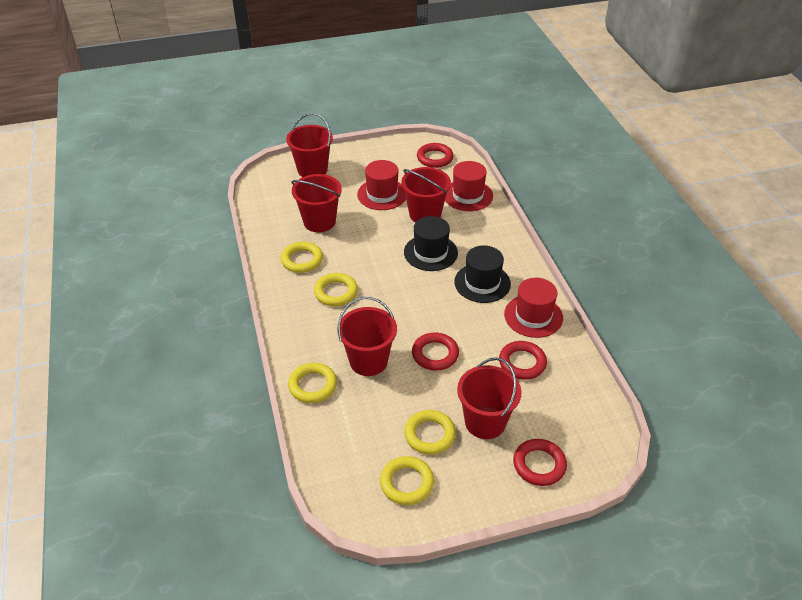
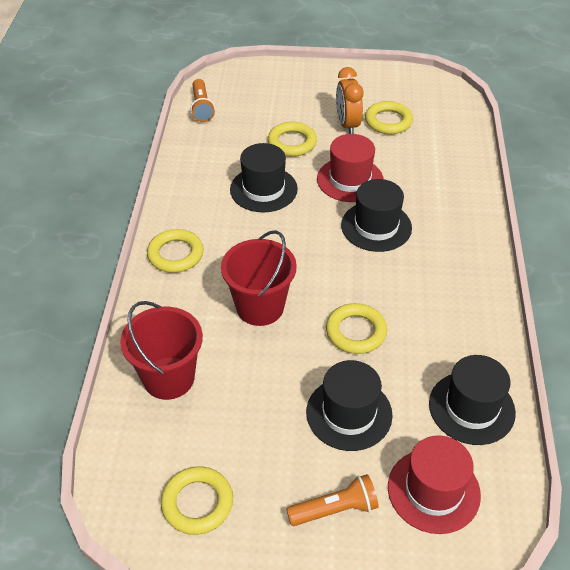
black hat: 2 -> 4
orange clock: 0 -> 1
orange flashlight: 0 -> 2
red bucket: 5 -> 2
red hat: 3 -> 2
red ring: 4 -> 0

